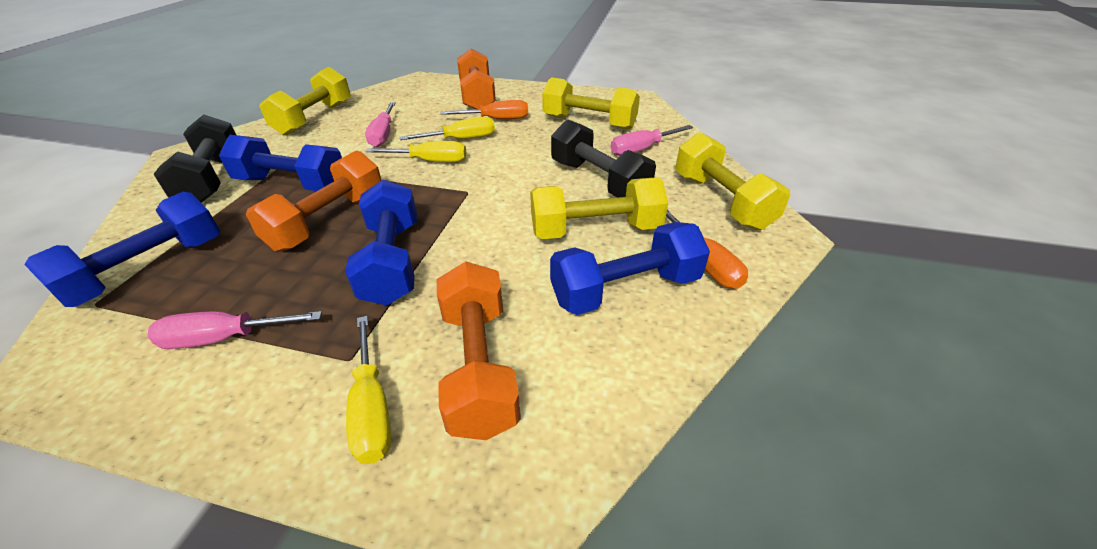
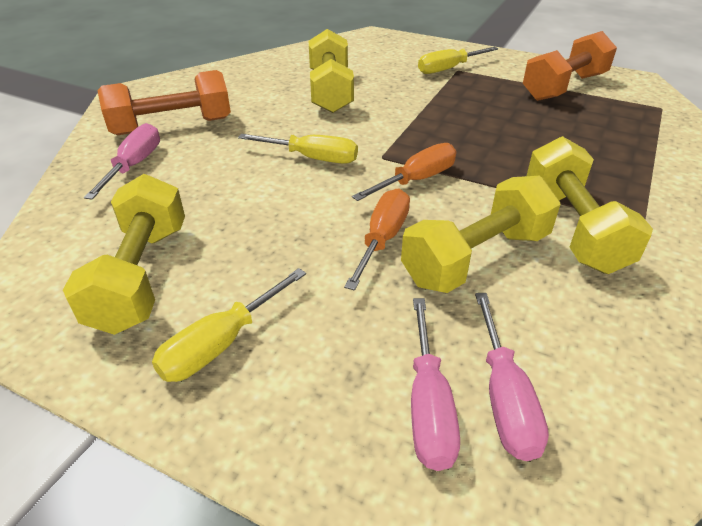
black dumbbell: 2 -> 0
blue dumbbell: 4 -> 0
orange dumbbell: 3 -> 2

